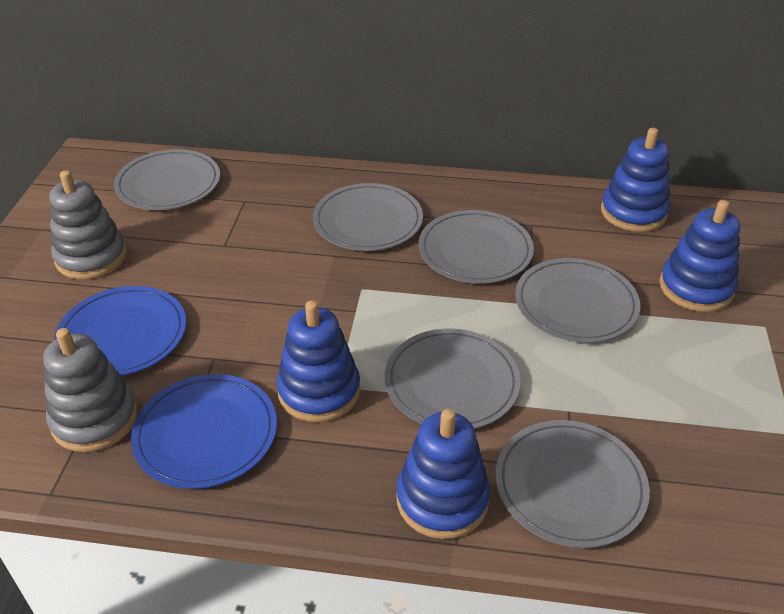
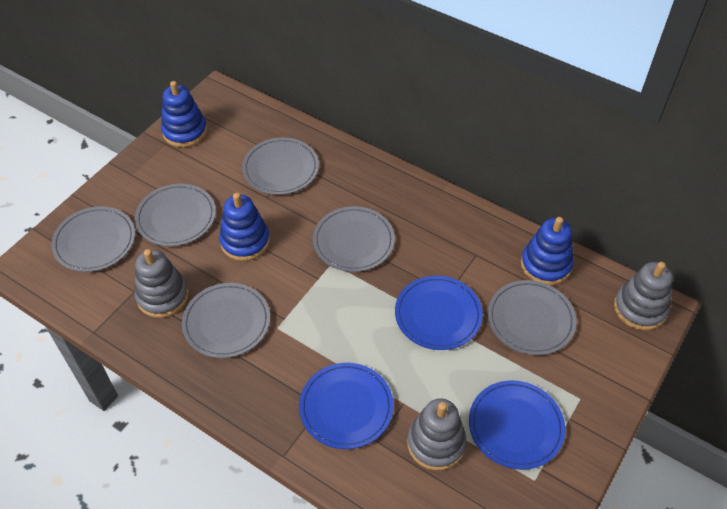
blue plate: 2 -> 3
blue stacking toy: 4 -> 3
grey stacking toy: 2 -> 3

